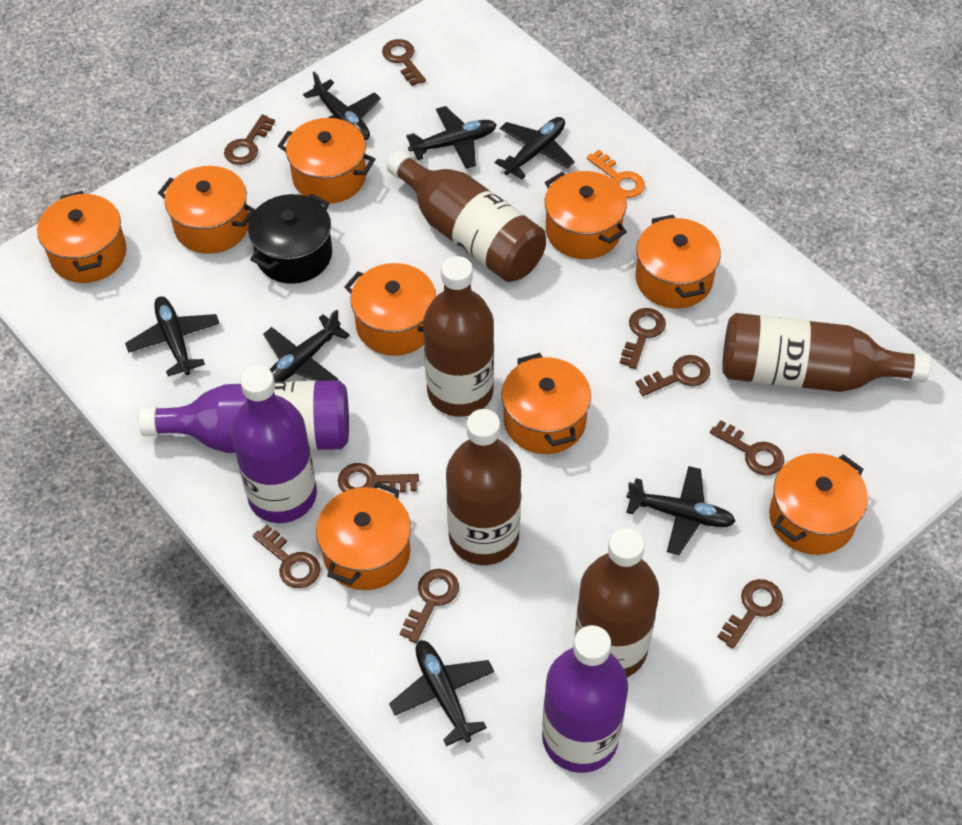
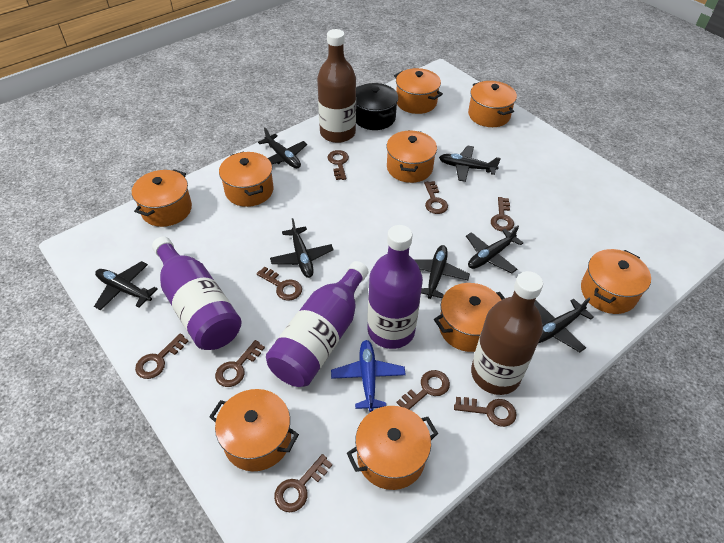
blue plane: 0 -> 1
brown bottle: 5 -> 2
orange key: 1 -> 0

